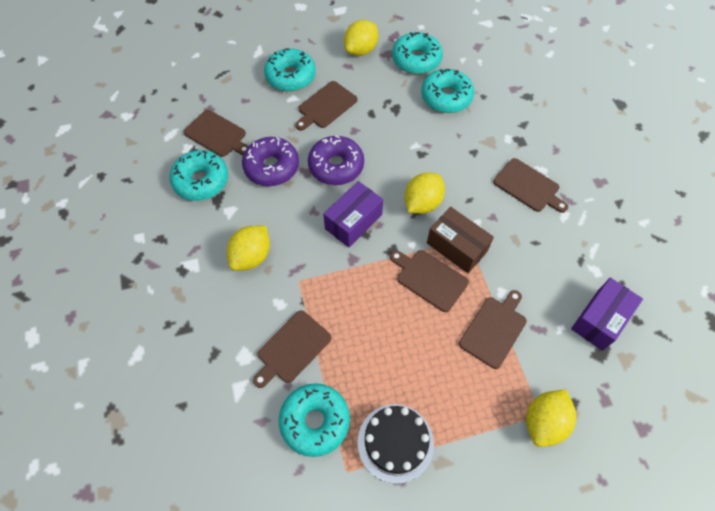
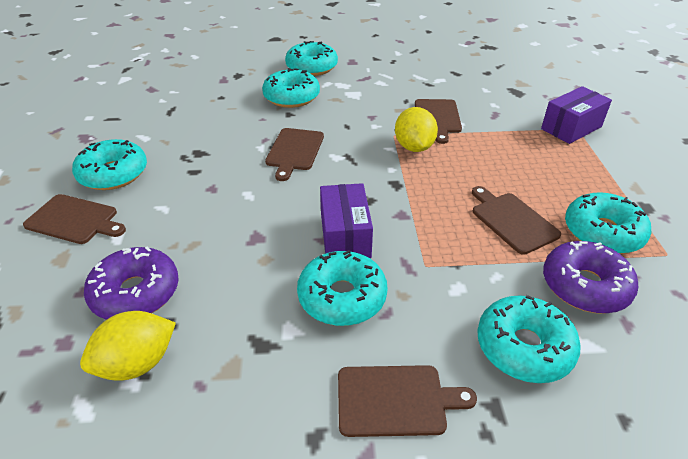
black cake: 1 -> 0
brown box: 1 -> 0
brown cutting board: 6 -> 5
turquoise donut: 5 -> 6
yellow lemon: 4 -> 2

